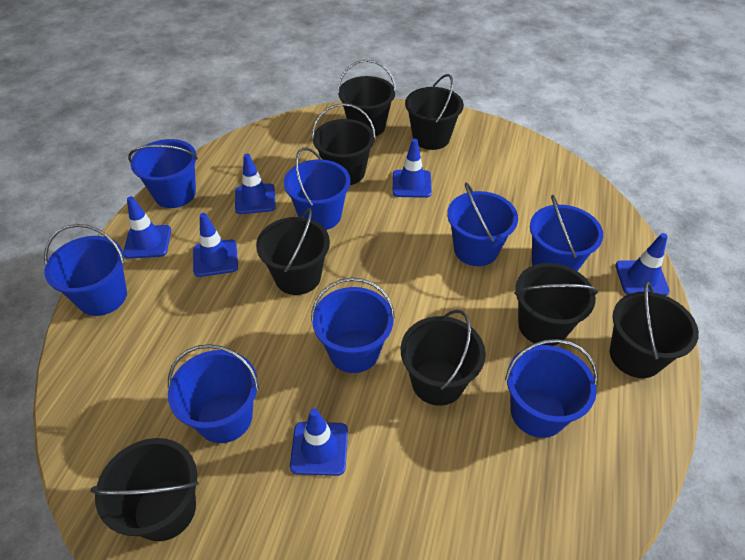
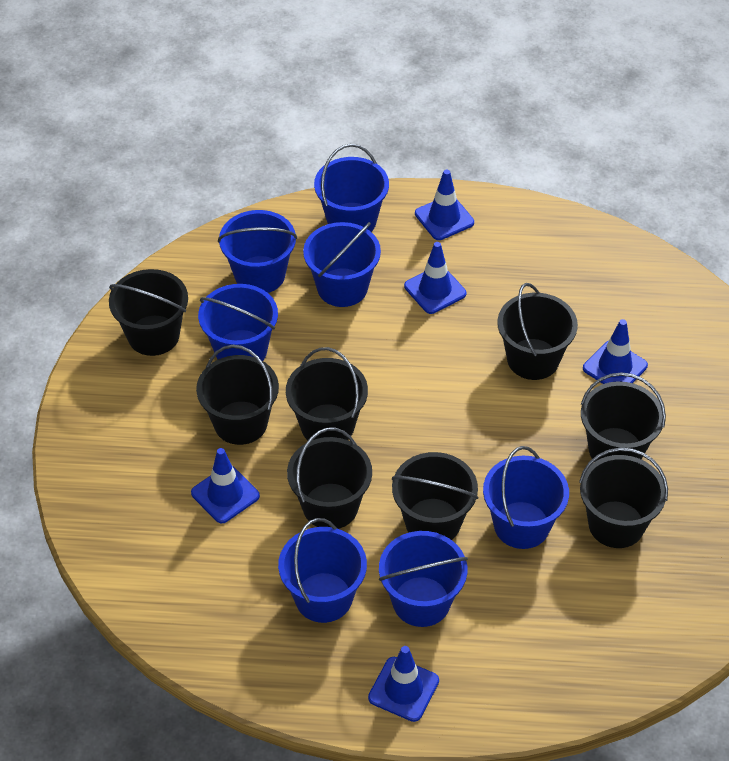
blue bucket: 8 -> 7
blue traffic cone: 6 -> 5

